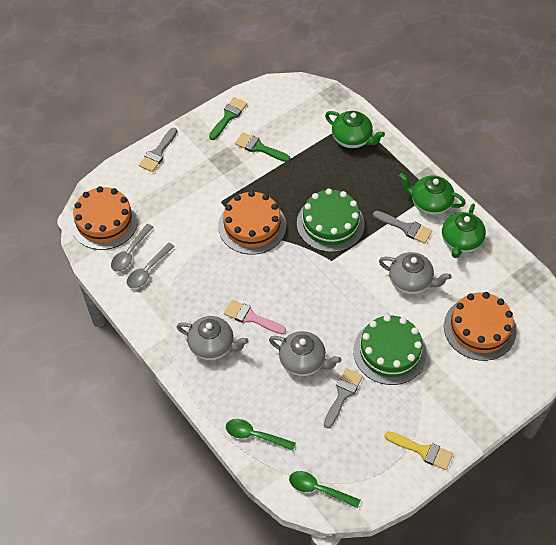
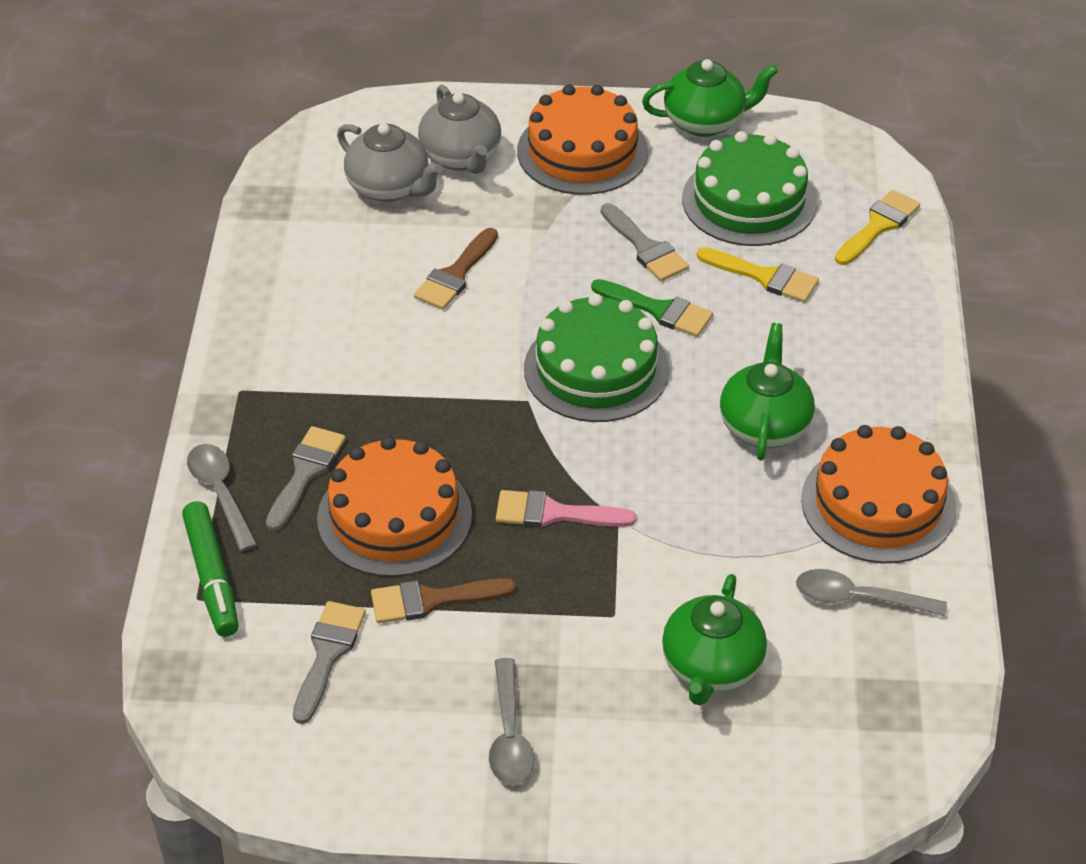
brown brush: 0 -> 2
green brush: 2 -> 1
green marker: 0 -> 1
green spoon: 2 -> 0
grey spoon: 2 -> 3
grey teapot: 3 -> 2
yellow brush: 1 -> 2

